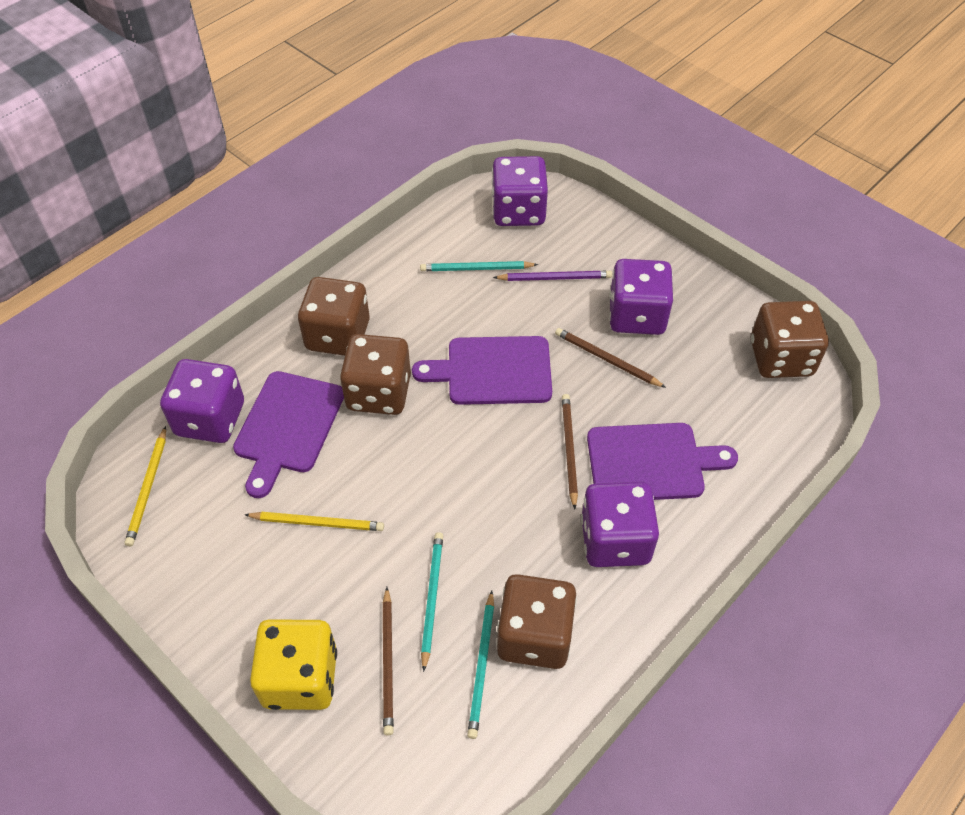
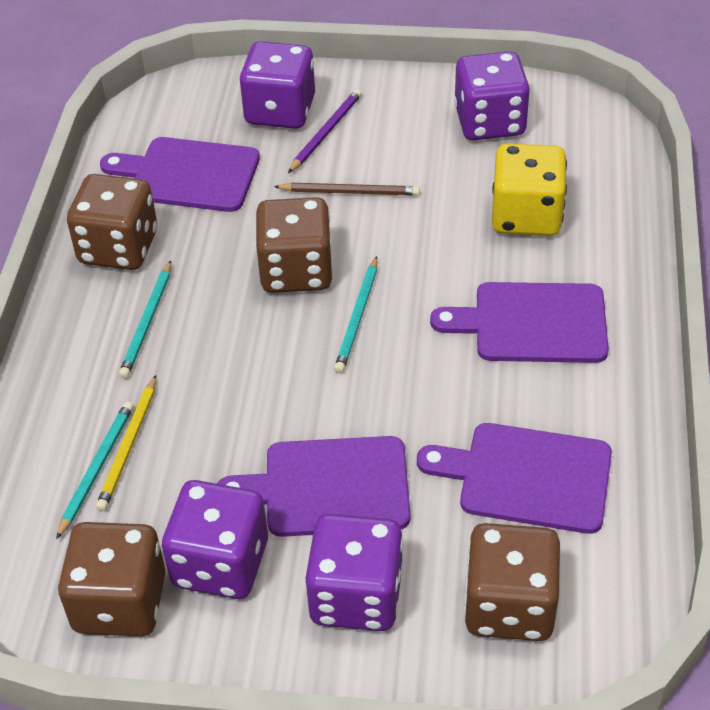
brown pencil: 3 -> 1
purple cutting board: 3 -> 4
yellow pencil: 2 -> 1

